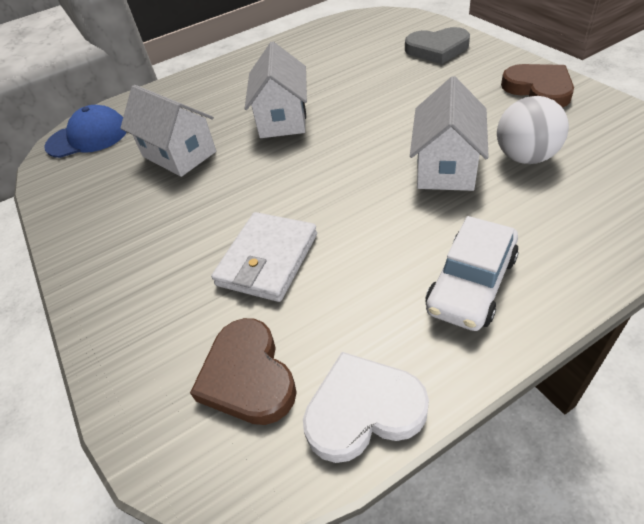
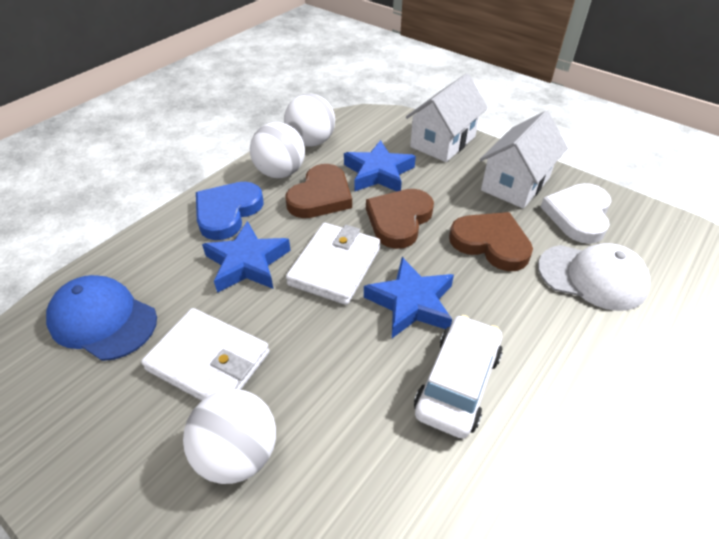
blue heart: 0 -> 1
blue star: 0 -> 3
brown heart: 2 -> 3
grey heart: 1 -> 0
white ball: 1 -> 3
white cap: 0 -> 1
white house: 3 -> 2
white wallet: 1 -> 2

